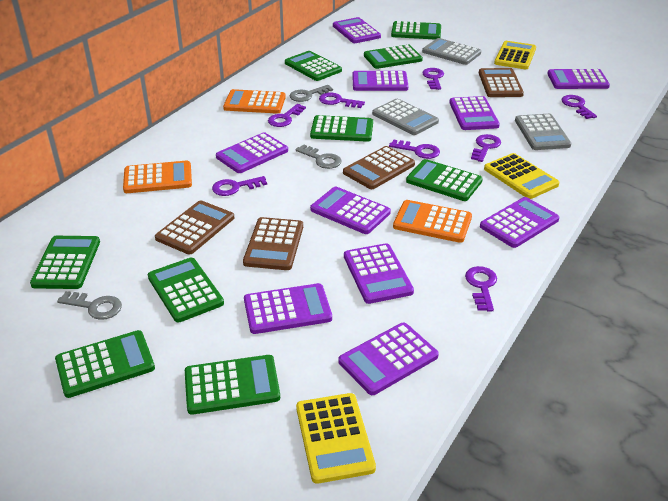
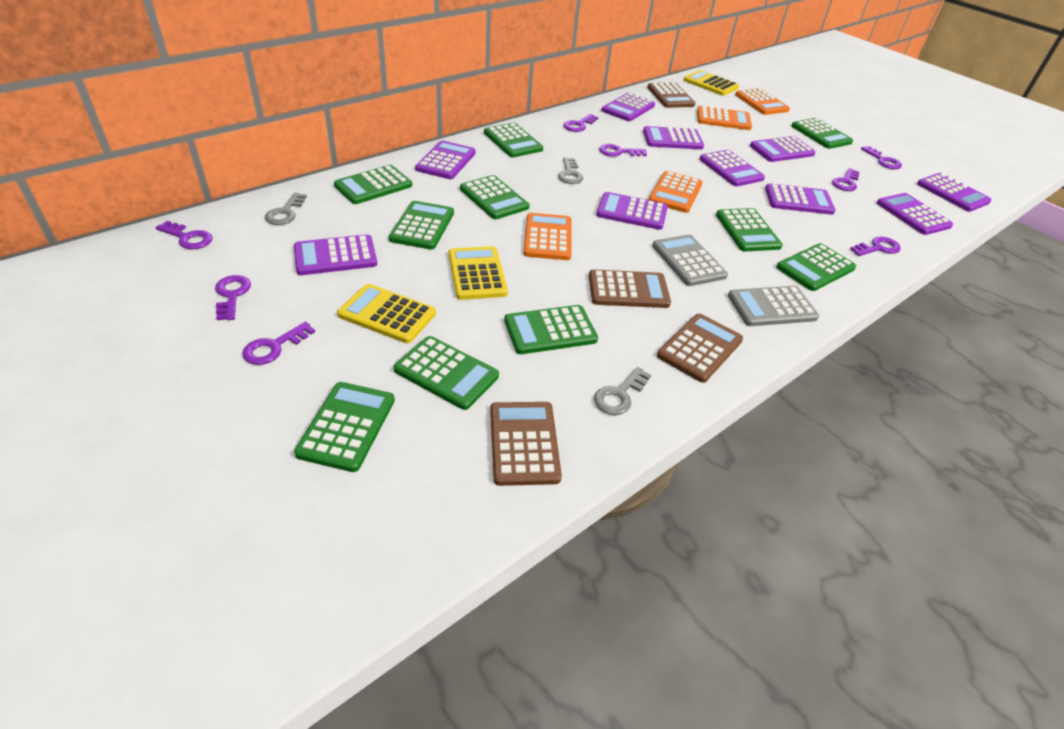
green calculator: 9 -> 10
grey calculator: 3 -> 2
orange calculator: 3 -> 4

